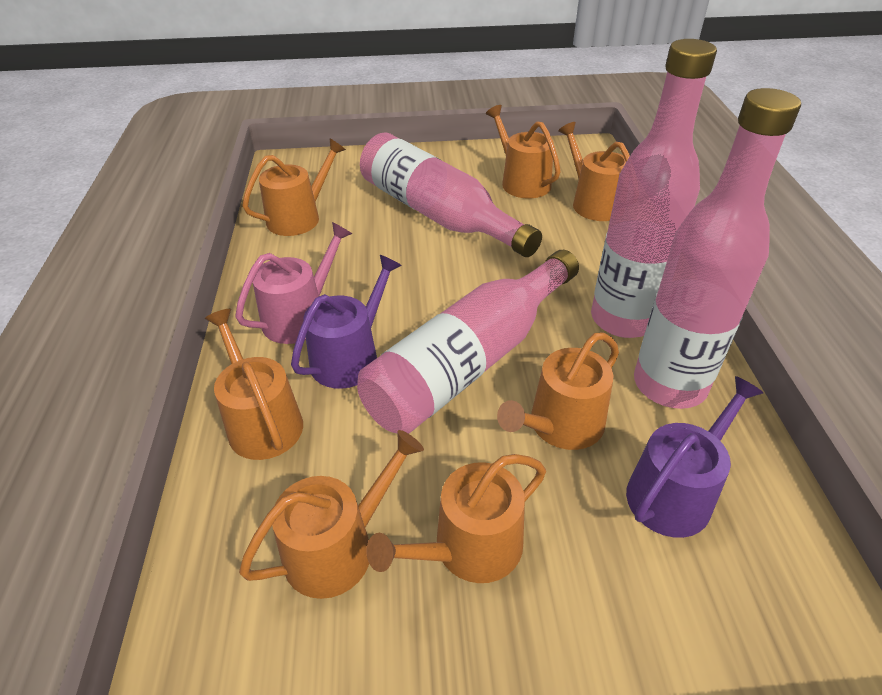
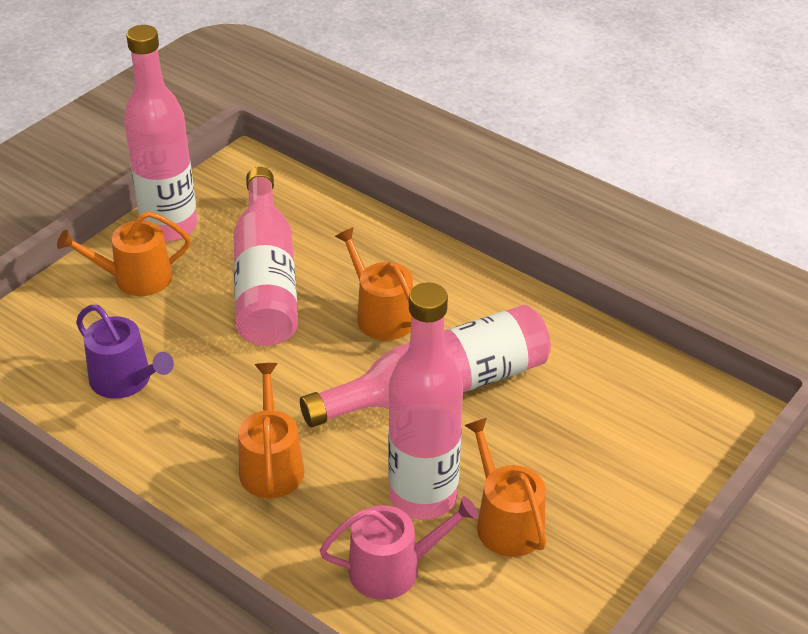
orange watering can: 7 -> 4
purple watering can: 2 -> 1

